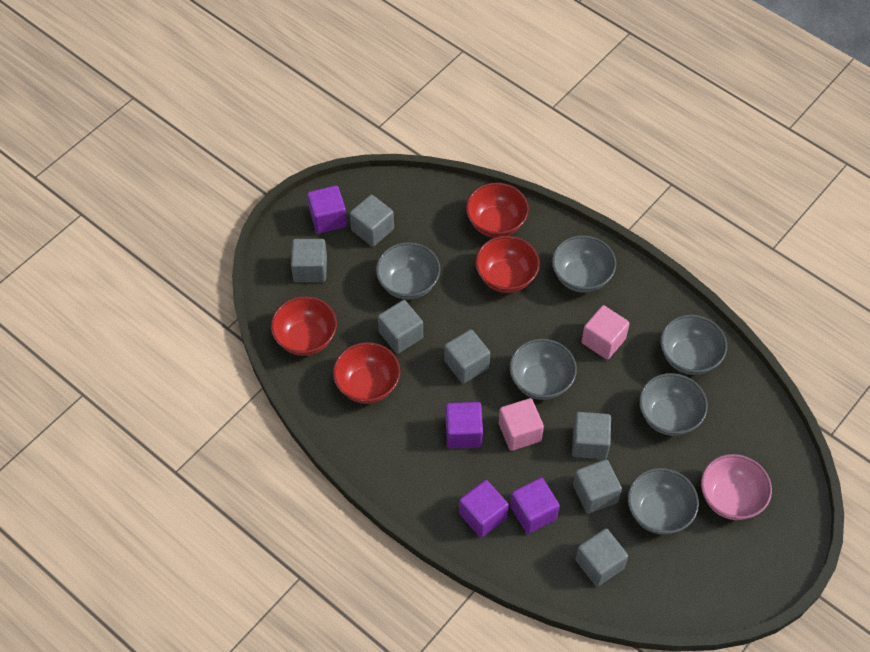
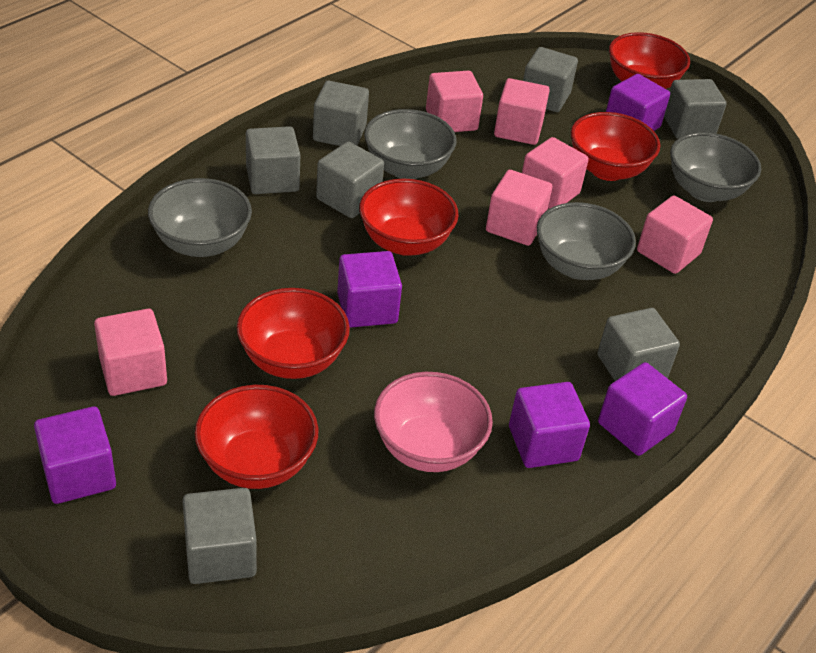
grey bowl: 6 -> 4
pink cube: 2 -> 6
purple cube: 4 -> 5
red bowl: 4 -> 5

